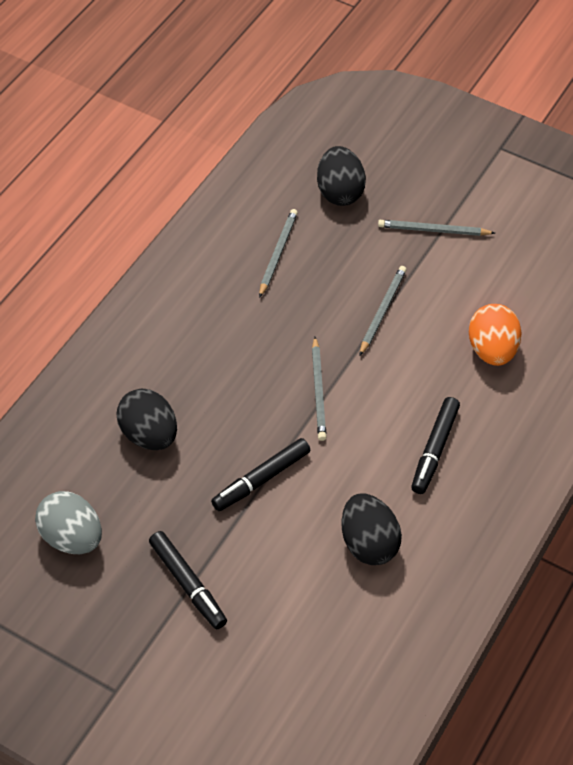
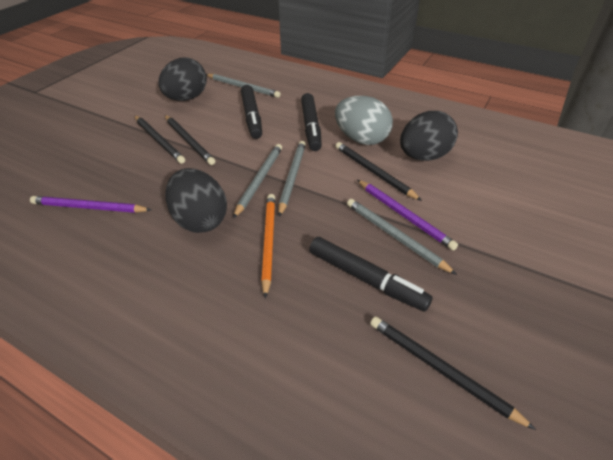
black pencil: 0 -> 4
orange egg: 1 -> 0
orange pencil: 0 -> 1
purple pencil: 0 -> 2

